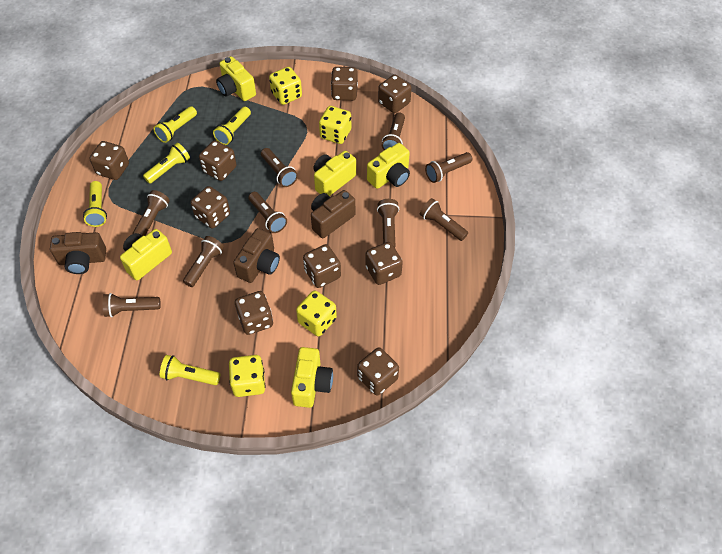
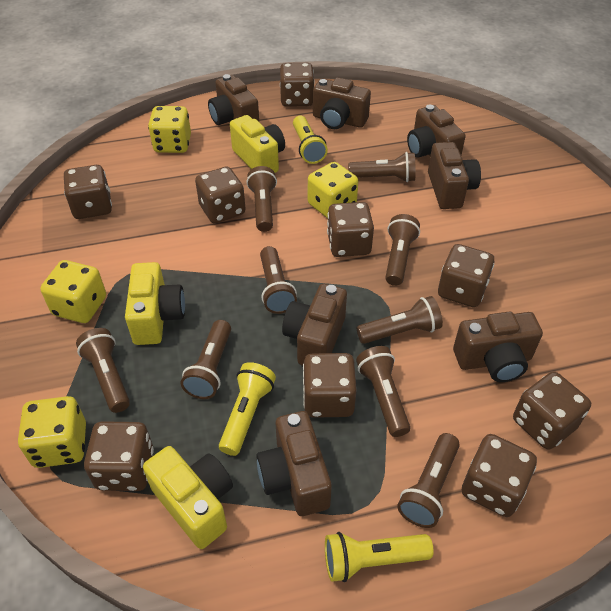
brown camera: 3 -> 7
yellow camera: 5 -> 3
yellow flashlight: 5 -> 3

